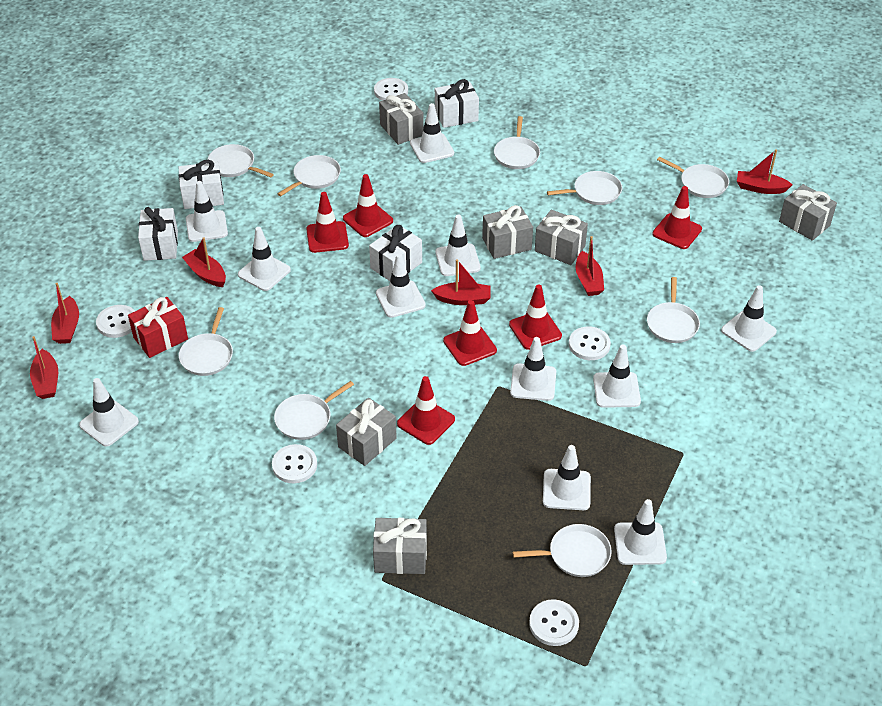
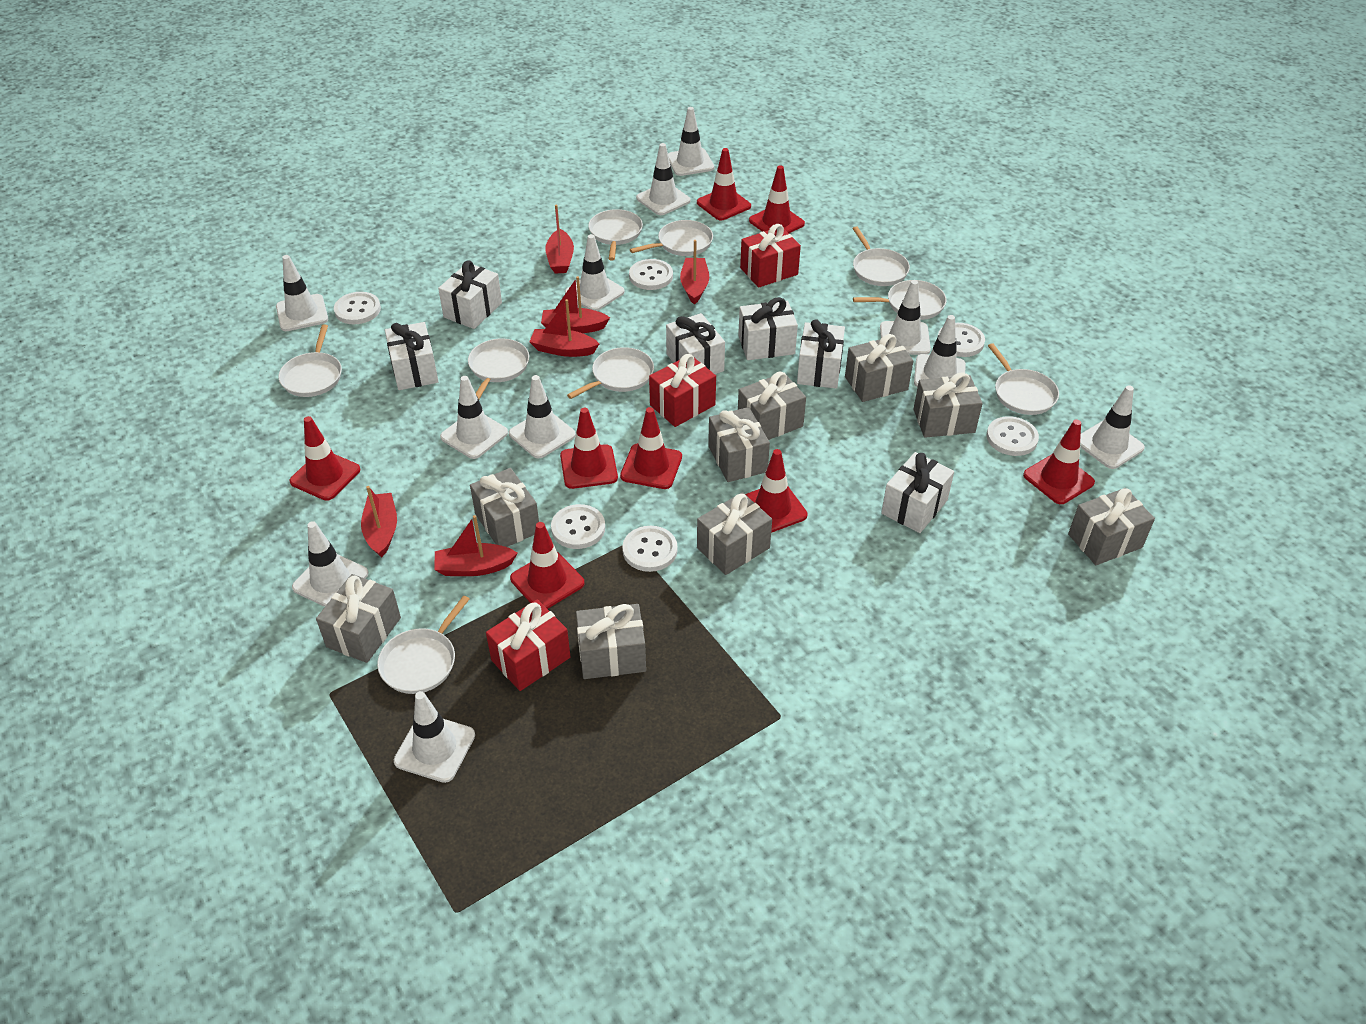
grey gift: 6 -> 9
red gift: 1 -> 3
red traffic cone: 6 -> 8
white button: 5 -> 6
white gift: 4 -> 6

